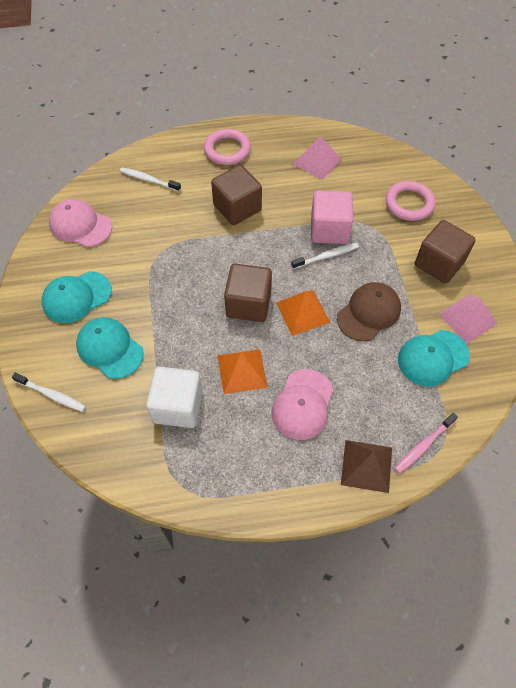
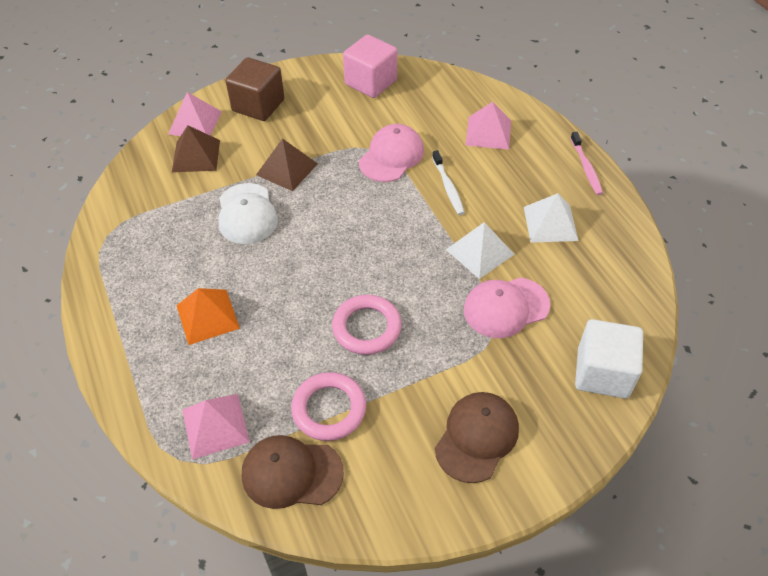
brown cap: 1 -> 2
brown cube: 3 -> 1
brown pyramid: 1 -> 2
orange pyramid: 2 -> 1
pink pyramid: 2 -> 3
turquoise cap: 3 -> 0
white cap: 0 -> 1
white pyramid: 0 -> 2
white toothbrush: 3 -> 1

